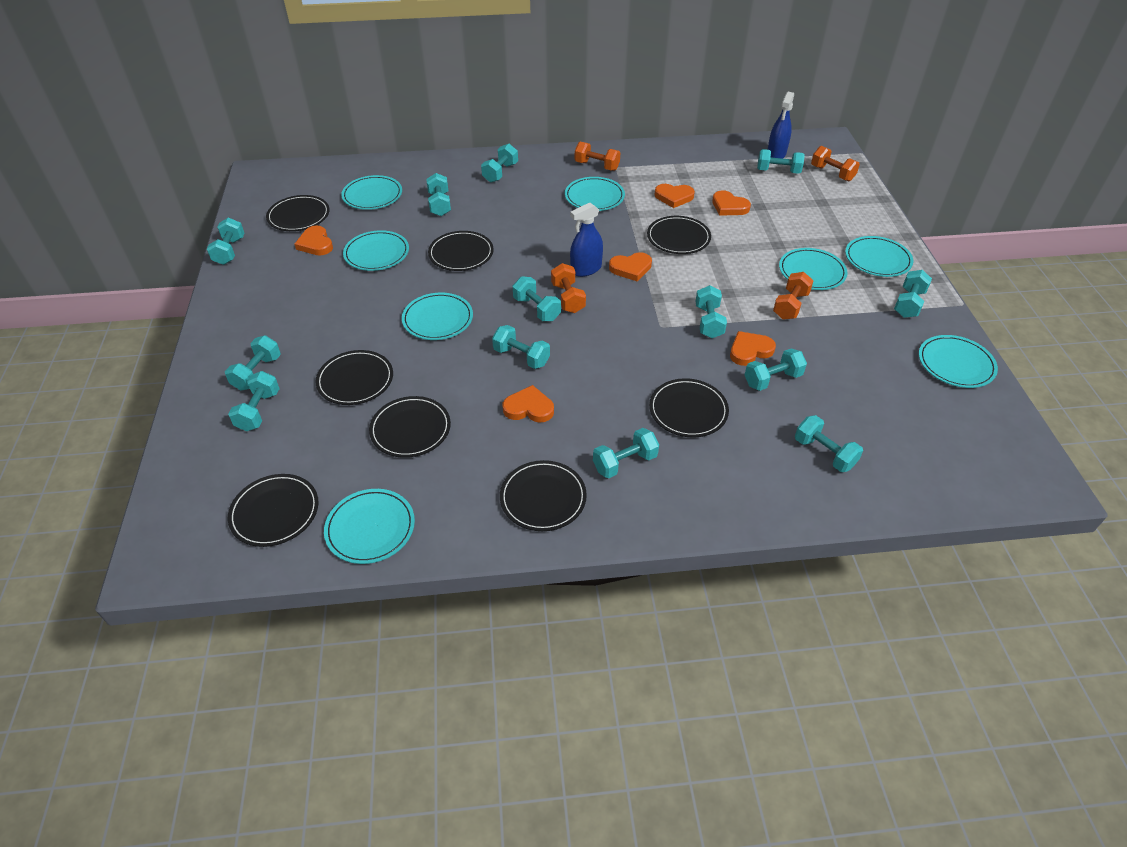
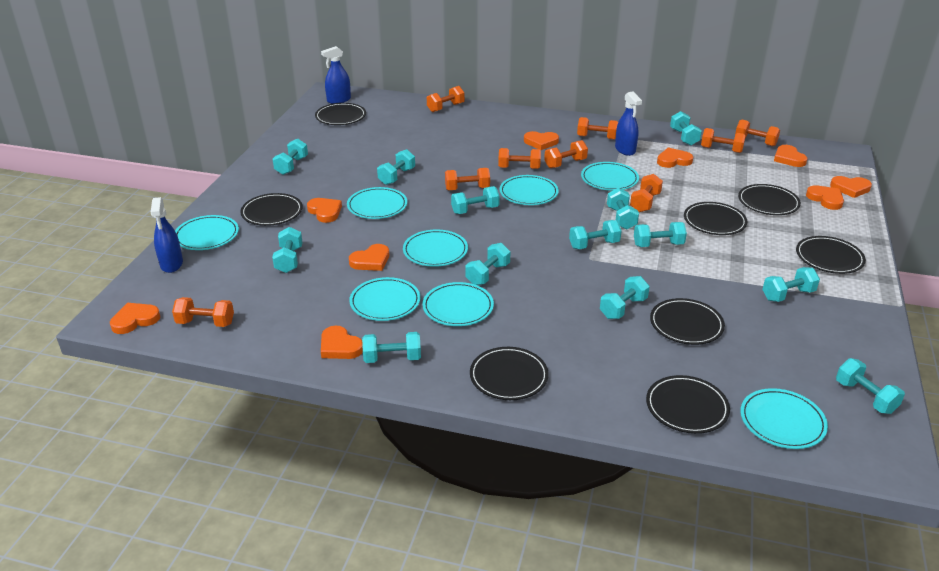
blue spray bottle: 2 -> 3
orange dumbbell: 4 -> 9
orange heart: 6 -> 9

